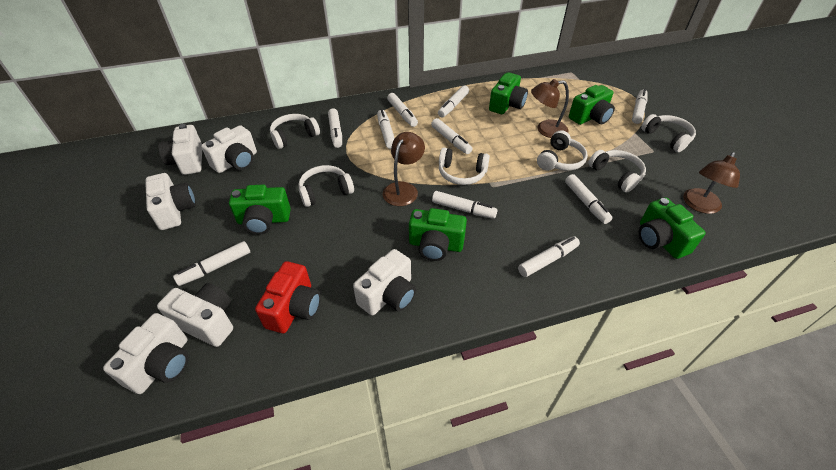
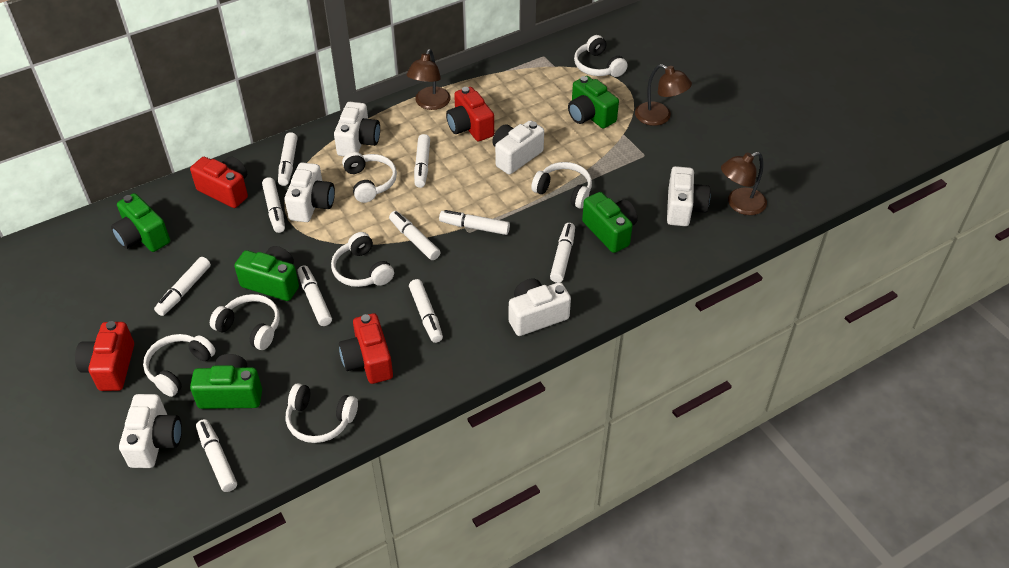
red camera: 1 -> 4
white headphones: 6 -> 7

